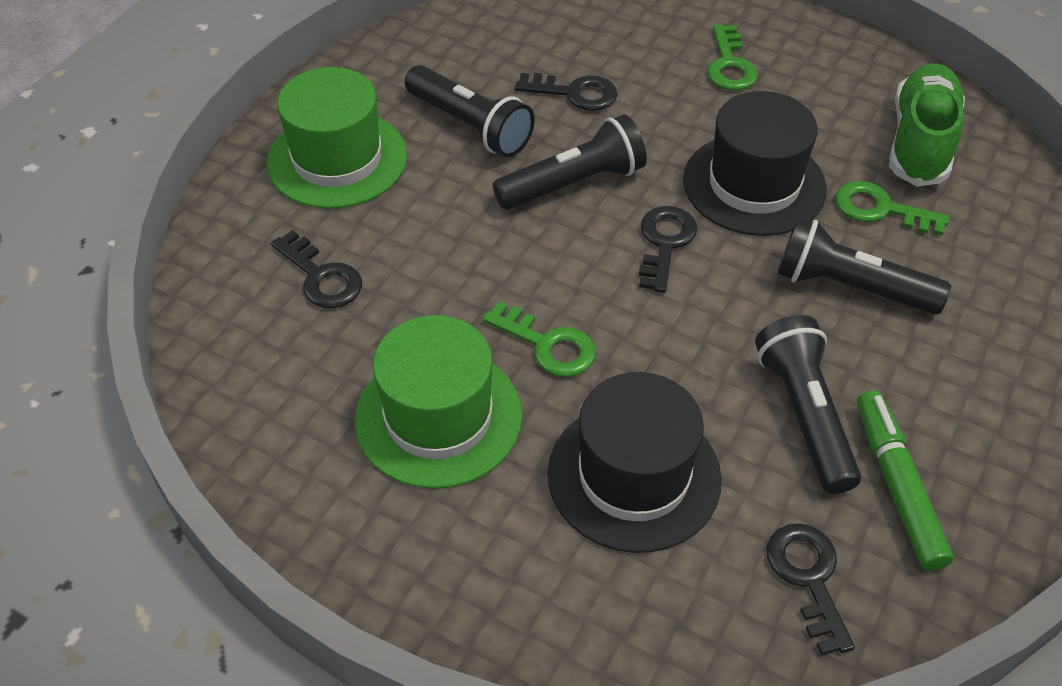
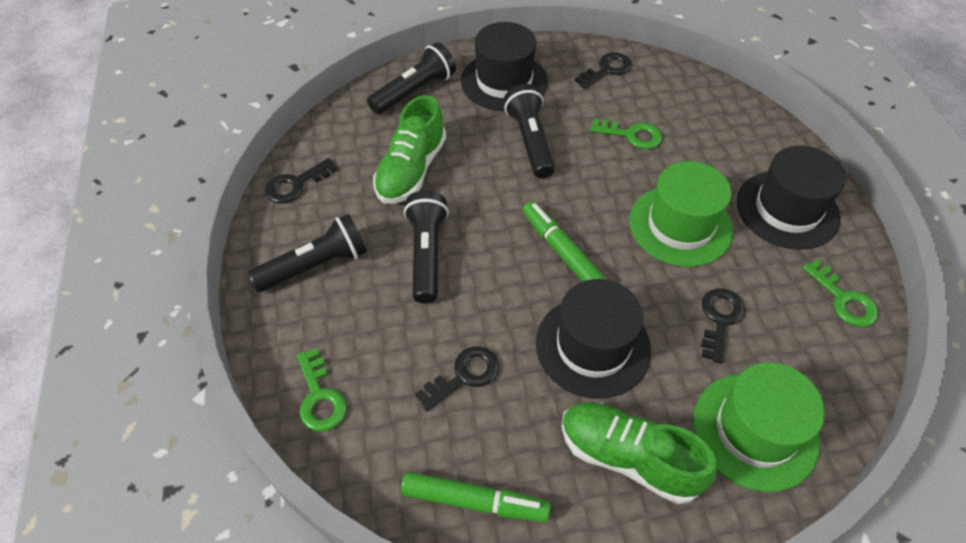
black hat: 2 -> 3
green marker: 1 -> 2
green shoe: 1 -> 2

